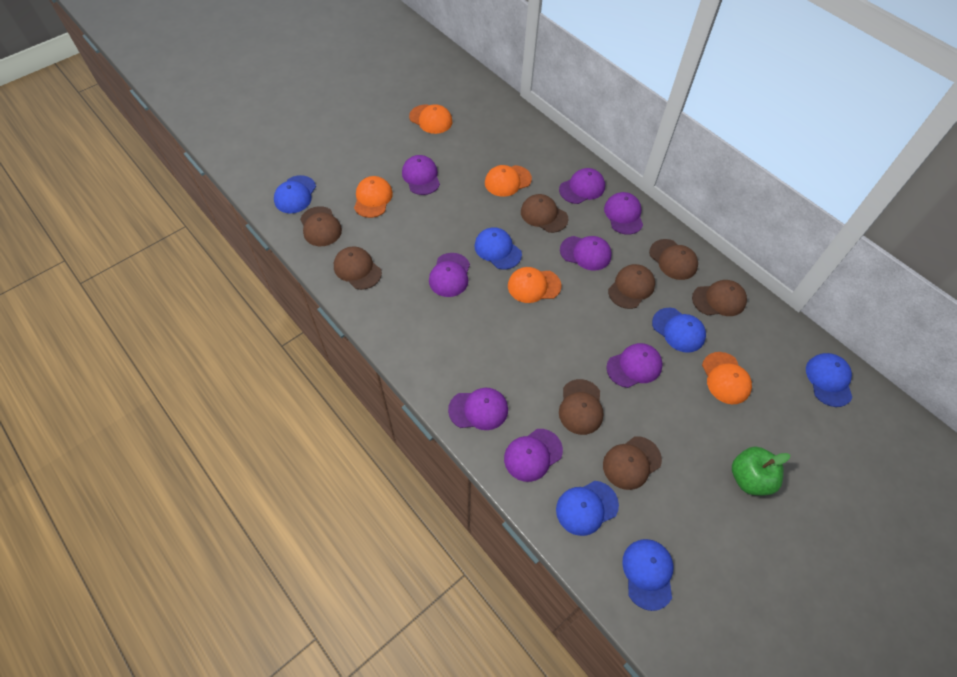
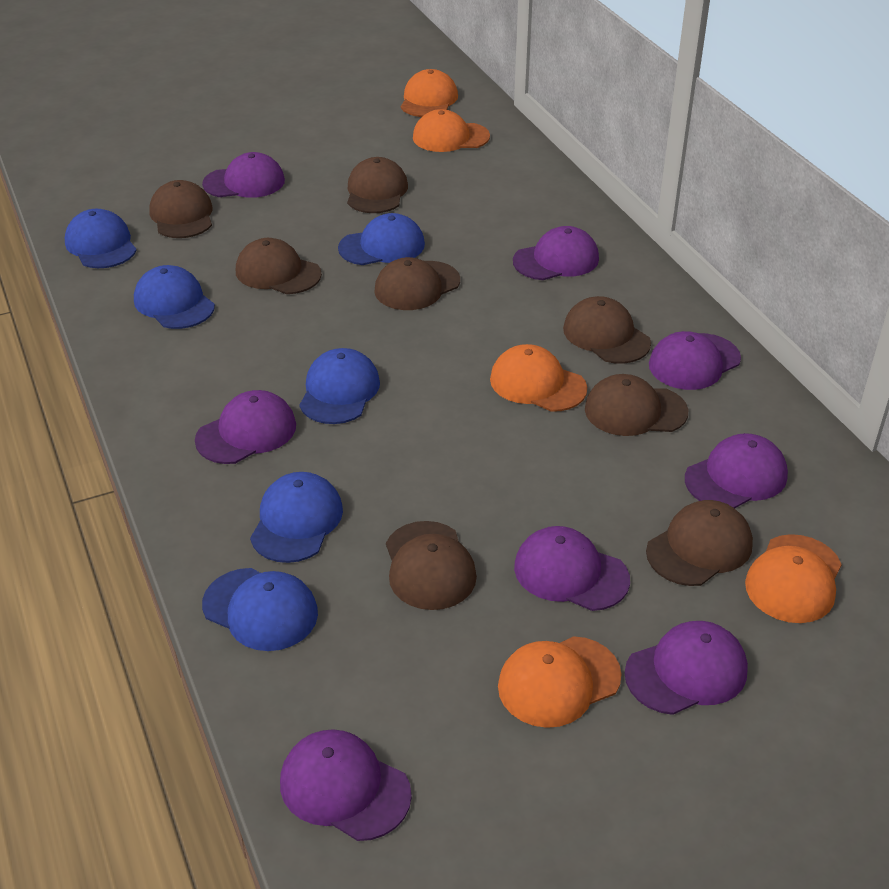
green apple: 1 -> 0

